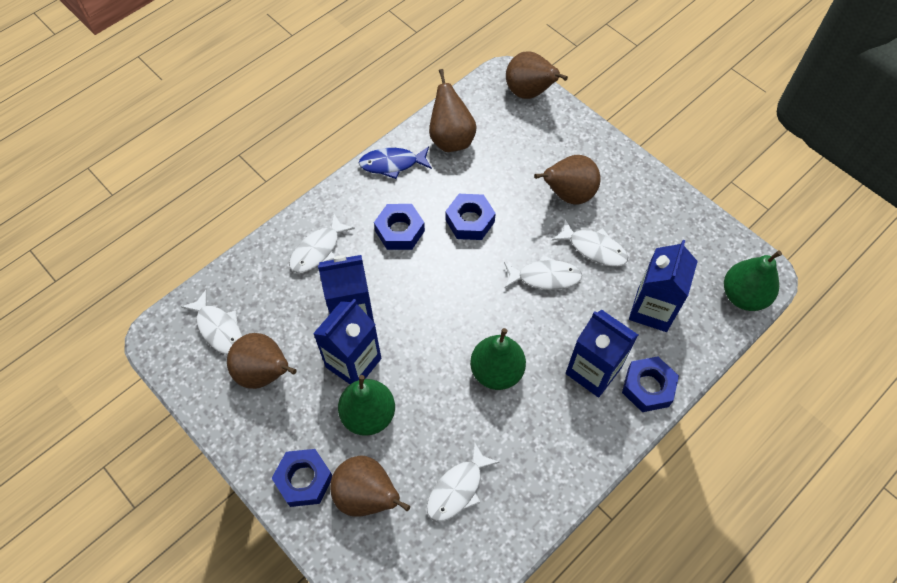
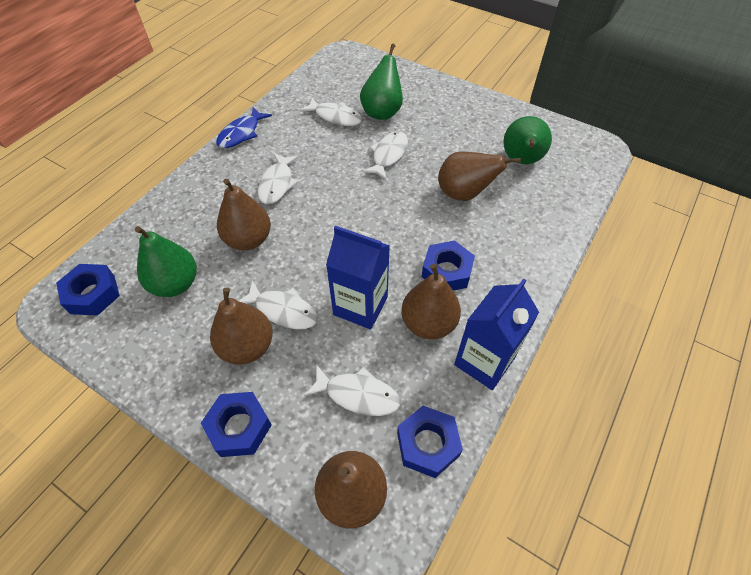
blue carton: 4 -> 2

